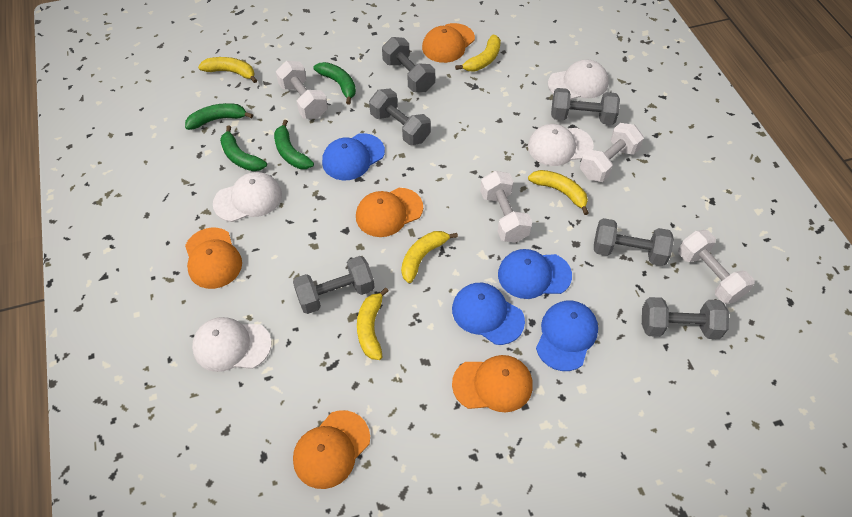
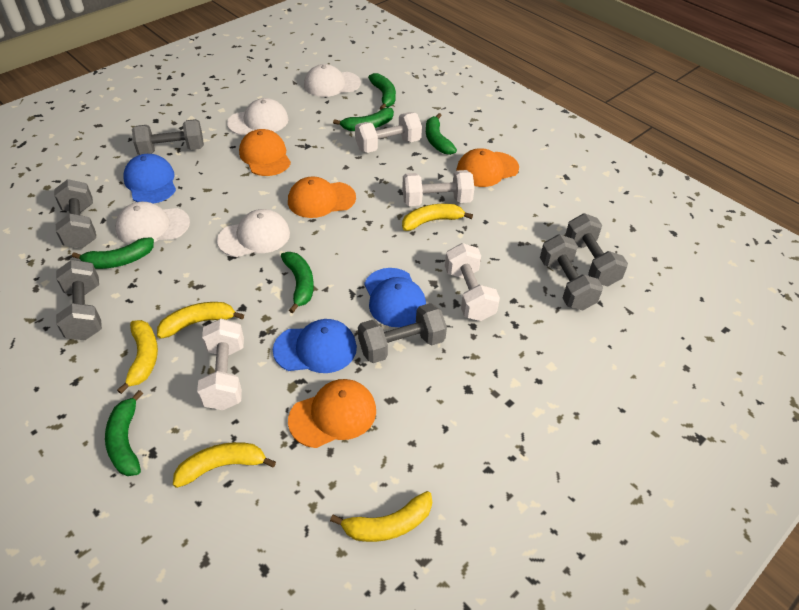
blue cap: 4 -> 3
green banana: 4 -> 6
orange cap: 5 -> 4

